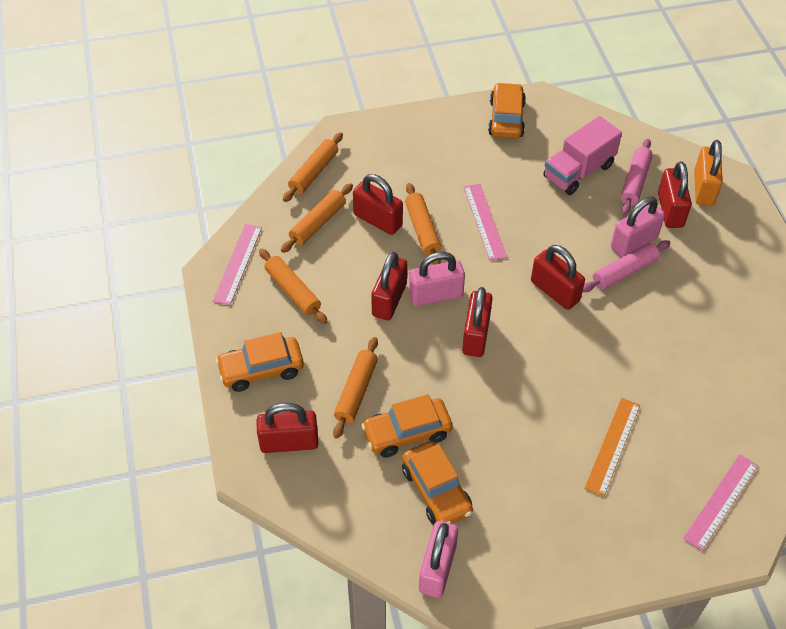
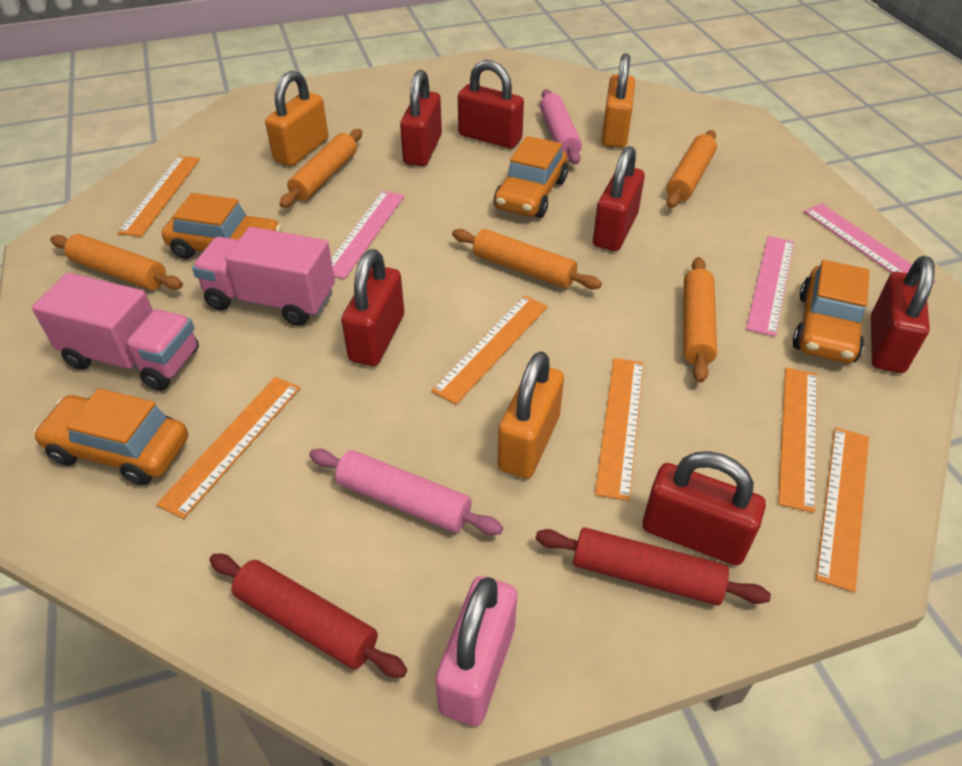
orange padlock: 1 -> 3
orange ruler: 1 -> 6
pink padlock: 3 -> 1
pink truck: 1 -> 2
red rolling pin: 0 -> 2

